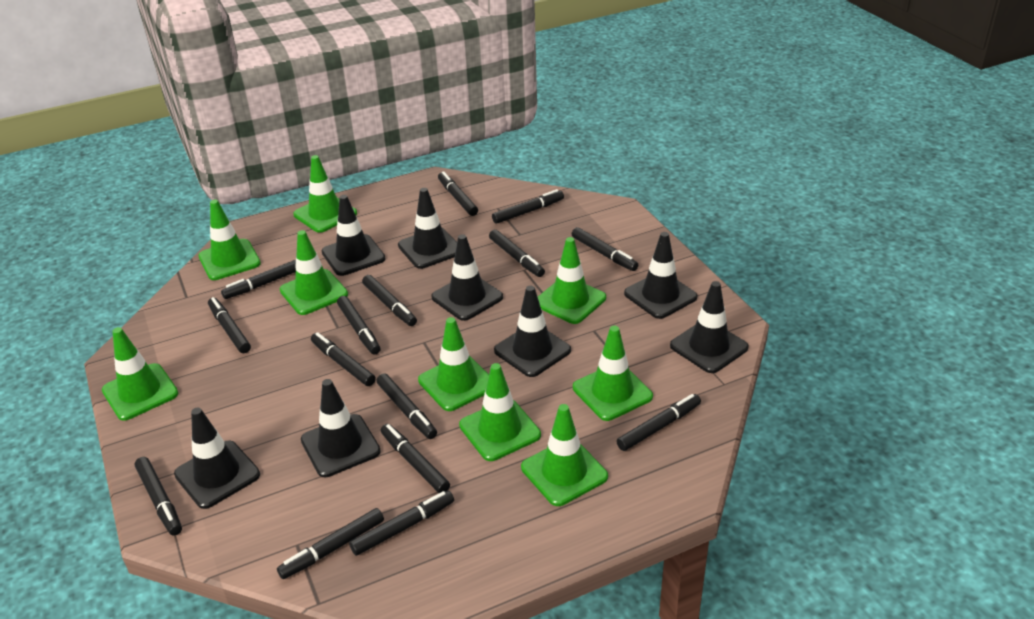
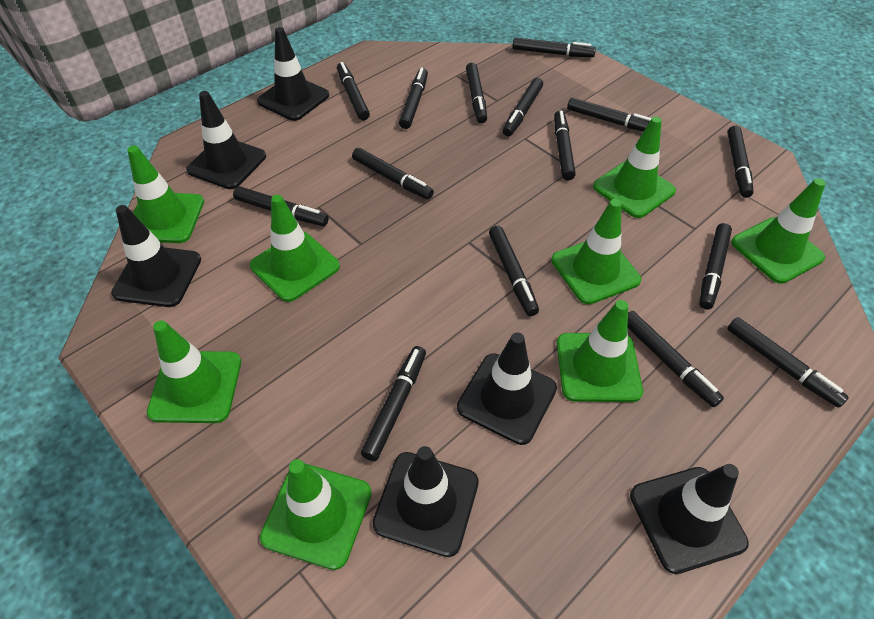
black traffic cone: 8 -> 6
green traffic cone: 9 -> 8

